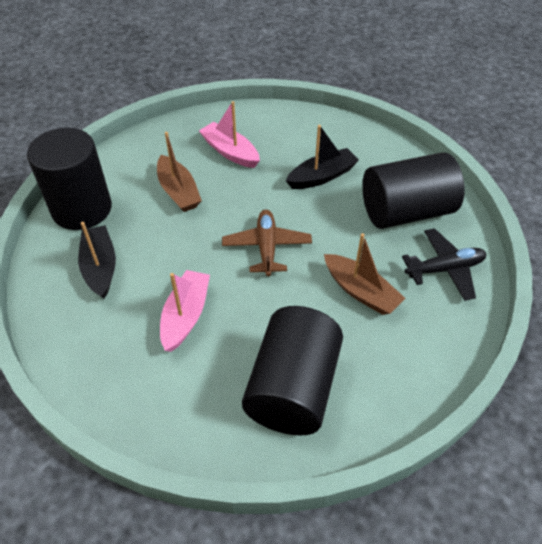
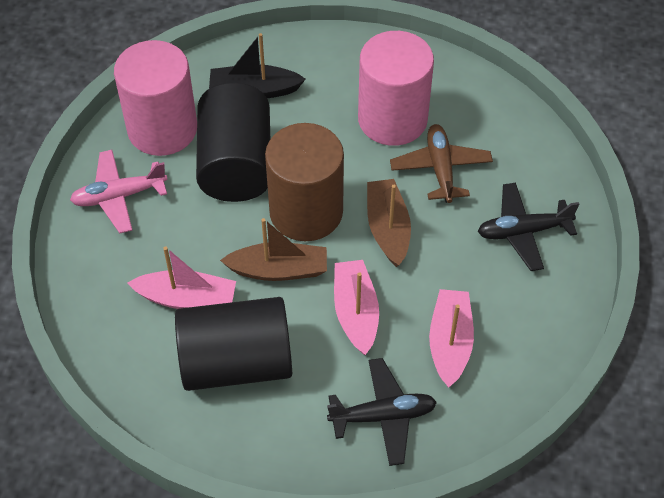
black boat: 2 -> 1
black cylinder: 3 -> 2
black plane: 1 -> 2
brown cylinder: 0 -> 1
pink boat: 2 -> 3
pink cylinder: 0 -> 2
pink plane: 0 -> 1

